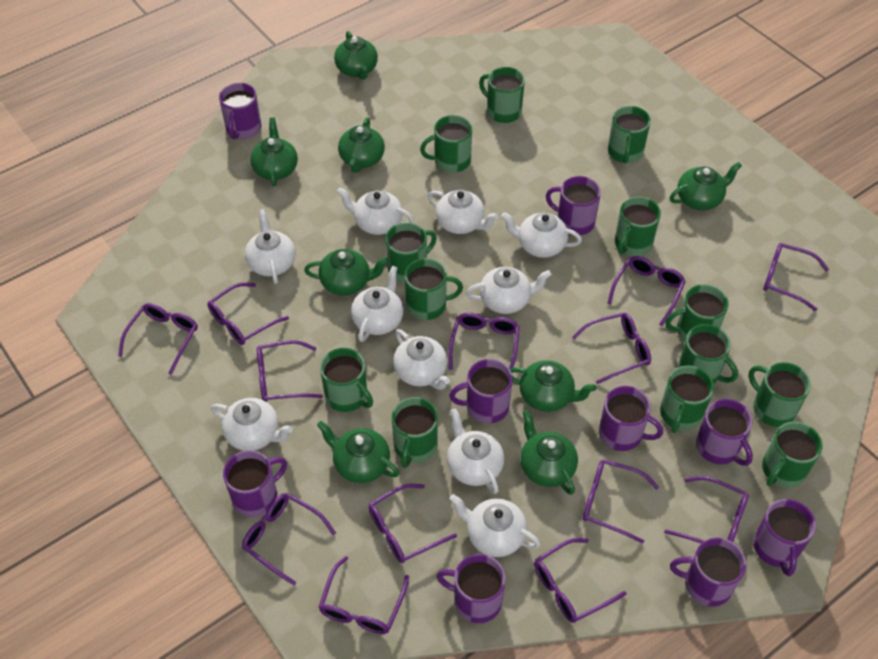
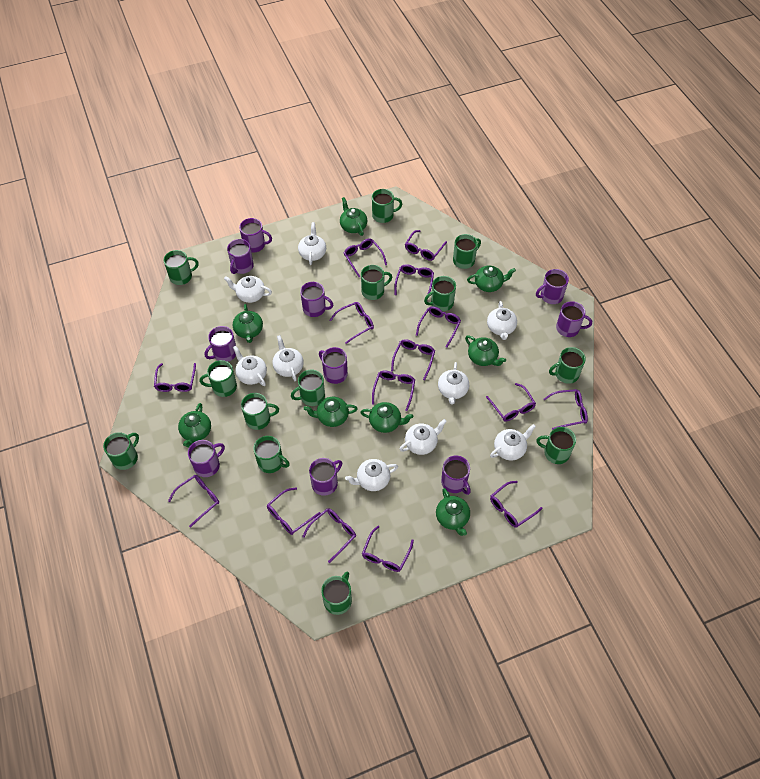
purple glasses: 13 -> 15
purple mug: 9 -> 10
white teapot: 10 -> 9

